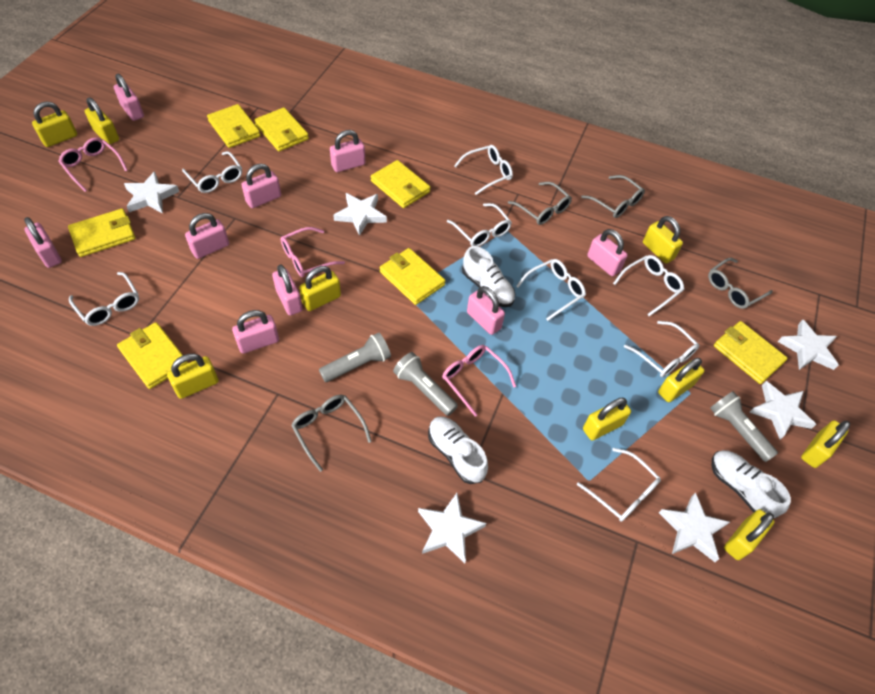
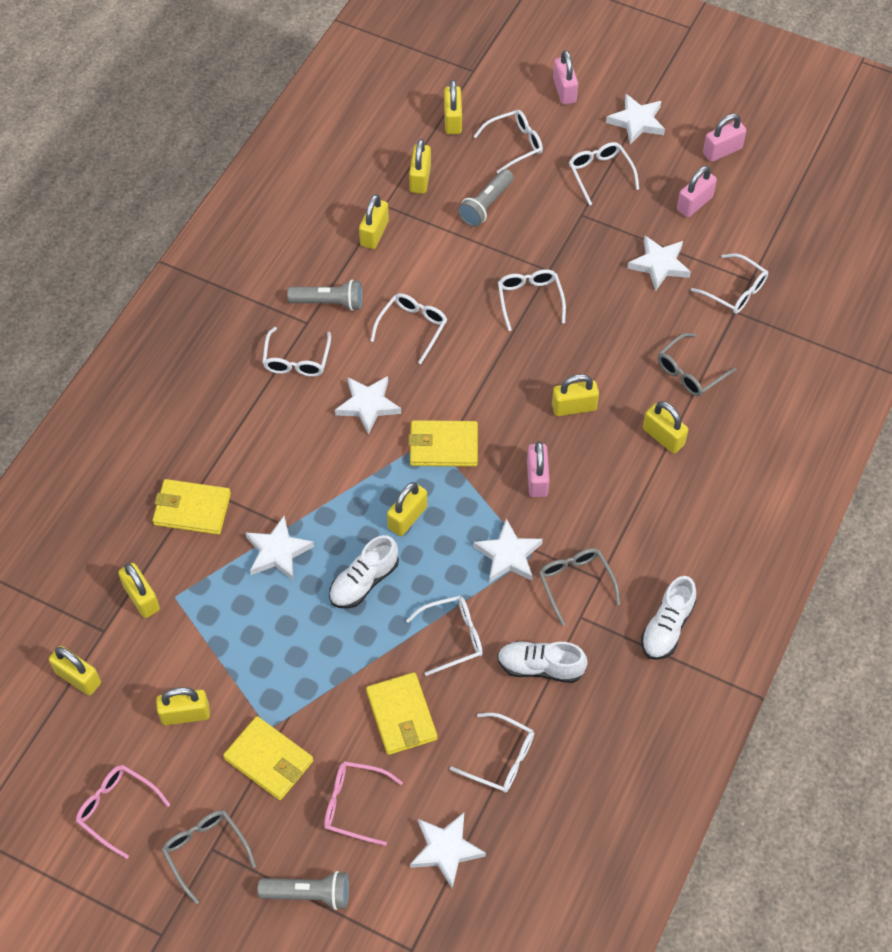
grey glasses: 4 -> 3
pink glasses: 3 -> 2
pink padlock: 9 -> 4
yellow wallet: 7 -> 4

